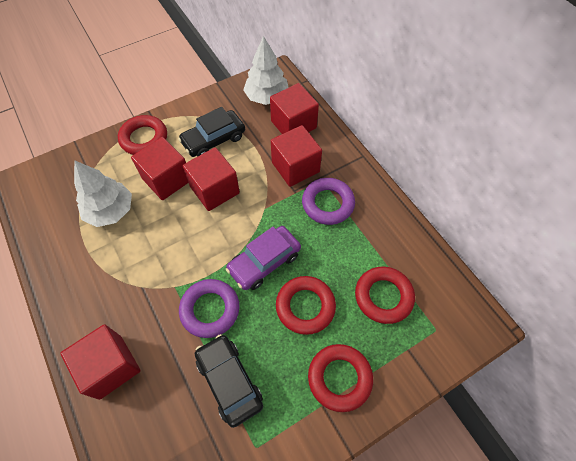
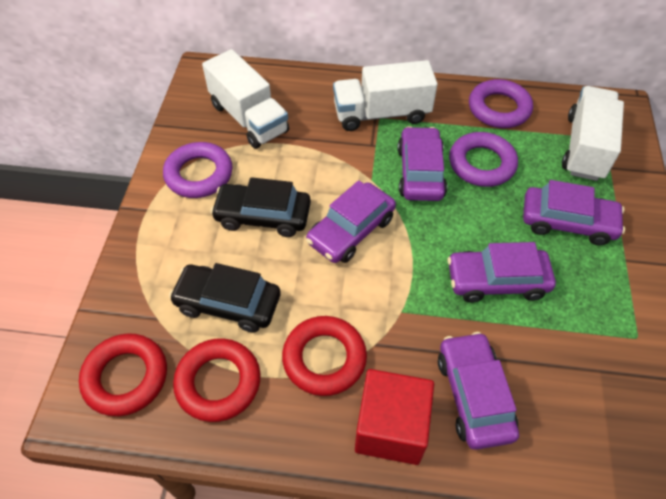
purple car: 1 -> 5
purple ring: 2 -> 3
red cube: 5 -> 1
red ring: 4 -> 3
white tree: 2 -> 0
white truck: 0 -> 3

